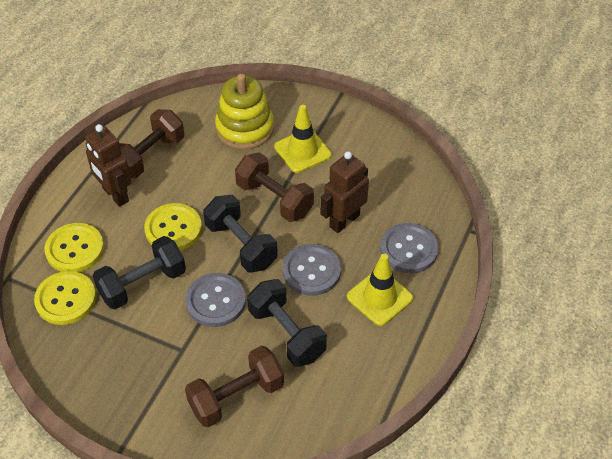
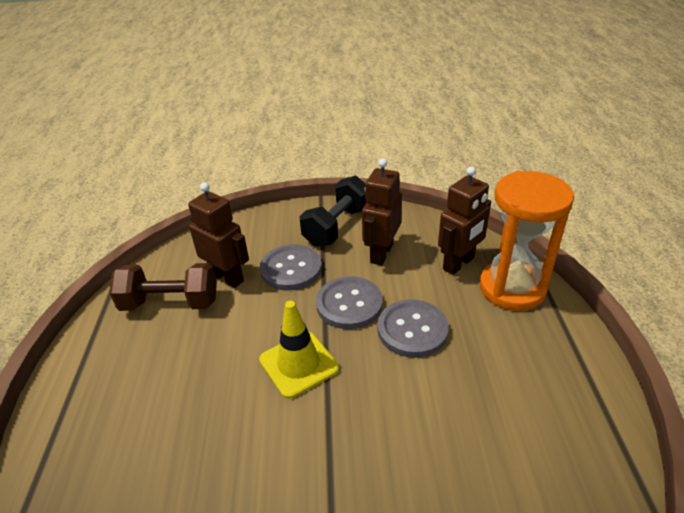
black dumbbell: 3 -> 1
brown dumbbell: 3 -> 1
brown robot: 2 -> 3
orange hourglass: 0 -> 1
yellow button: 3 -> 0
yellow stacking toy: 1 -> 0
yellow traffic cone: 2 -> 1

